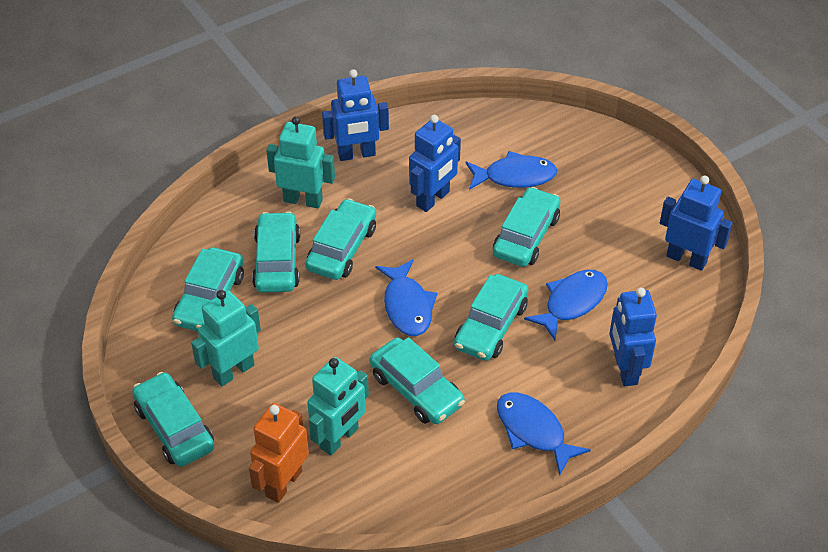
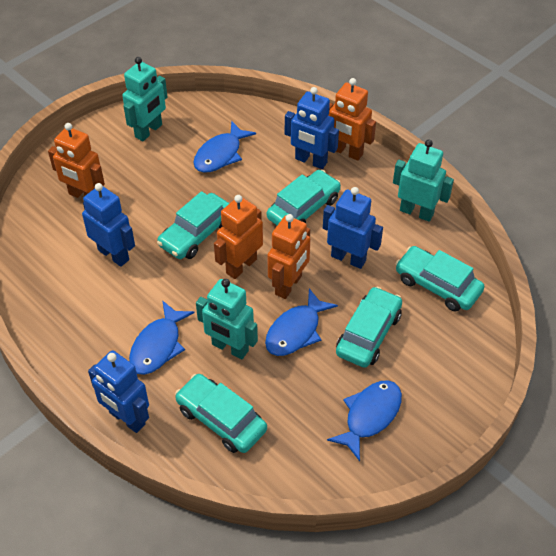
orange robot: 1 -> 4
turquoise car: 7 -> 5

